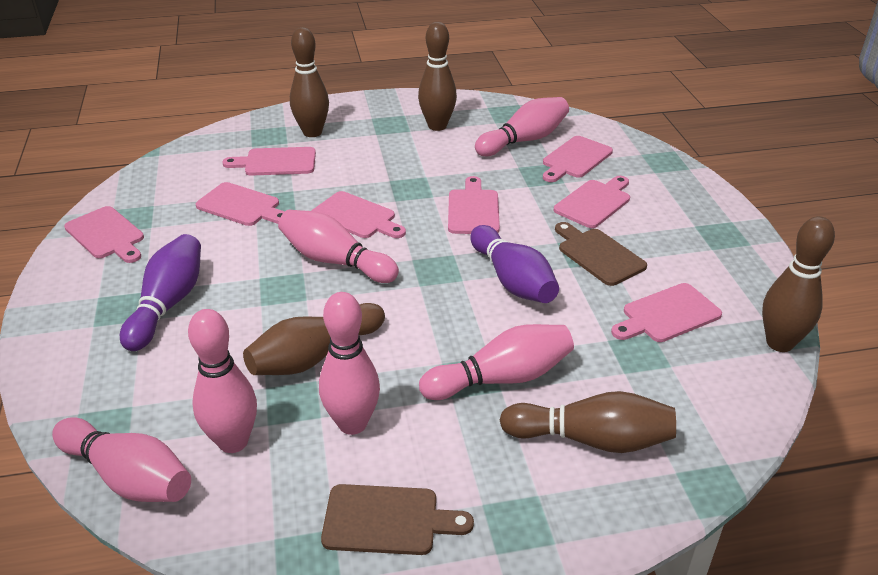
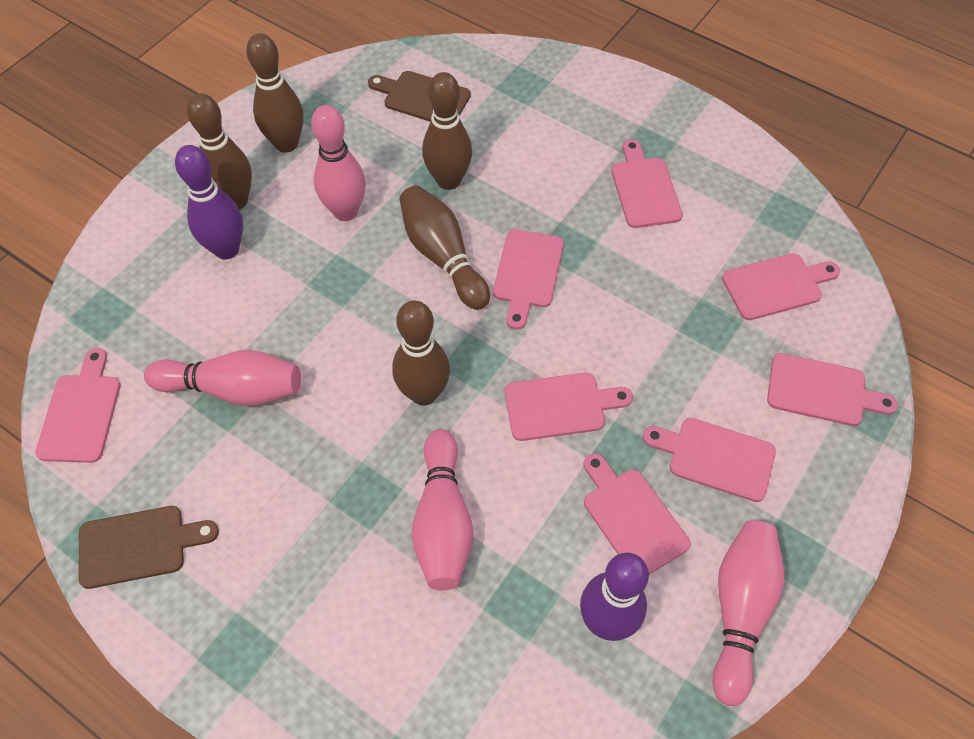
pink bowling pin: 6 -> 4

